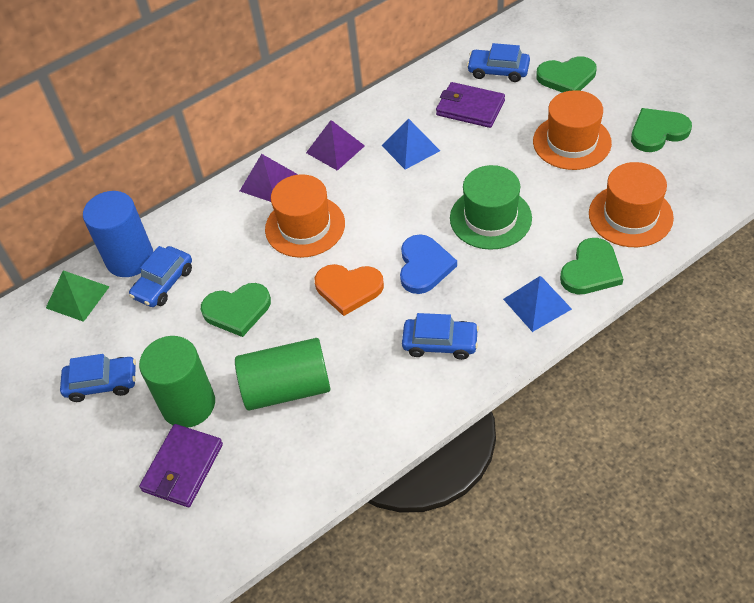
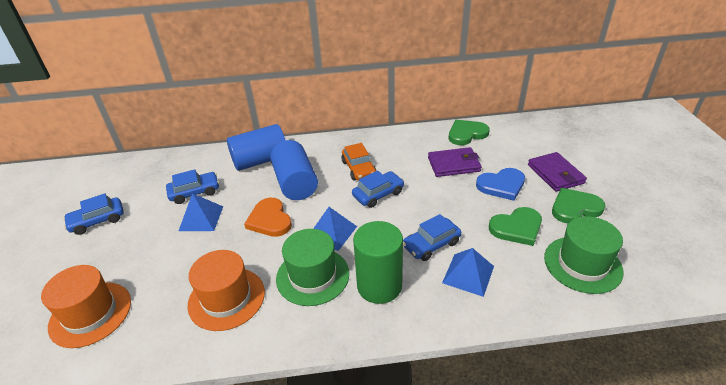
blue cylinder: 1 -> 2
blue pyramid: 2 -> 3
green cylinder: 2 -> 1
green hat: 1 -> 2
green heart: 4 -> 3
green pyramid: 1 -> 0
orange car: 0 -> 1
orange hat: 3 -> 2
purple pyramid: 2 -> 0

